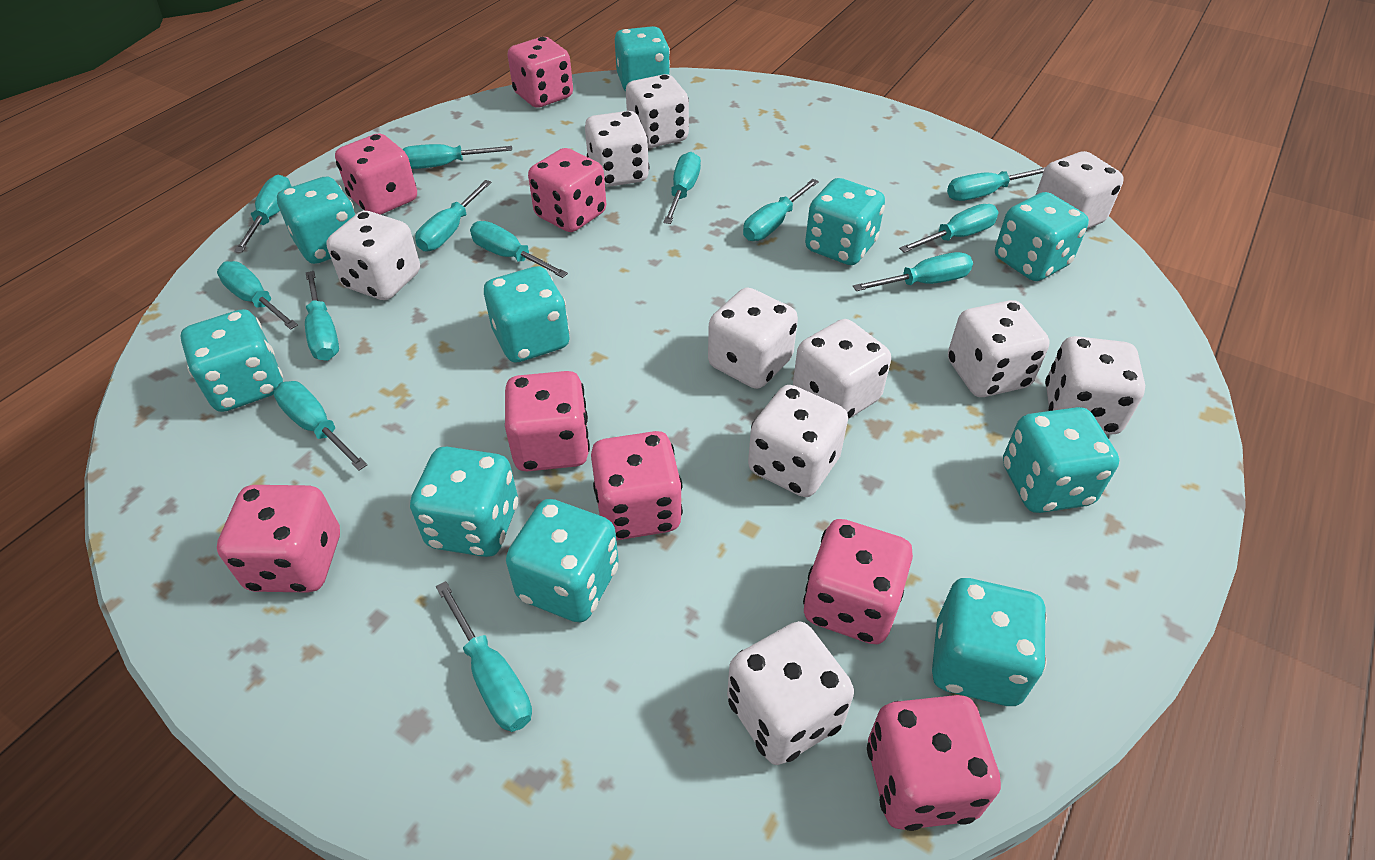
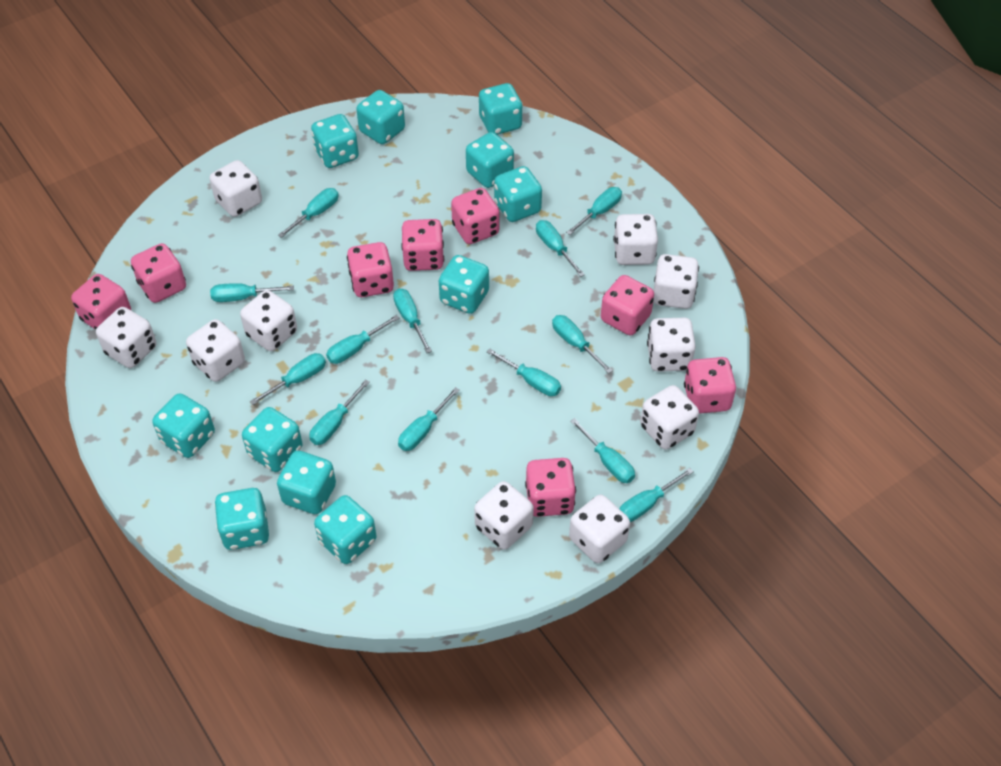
turquoise dice: 10 -> 11

